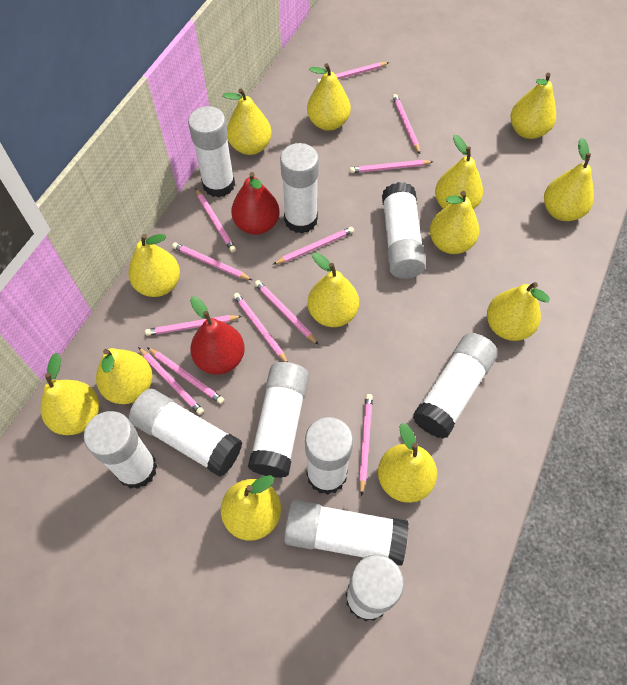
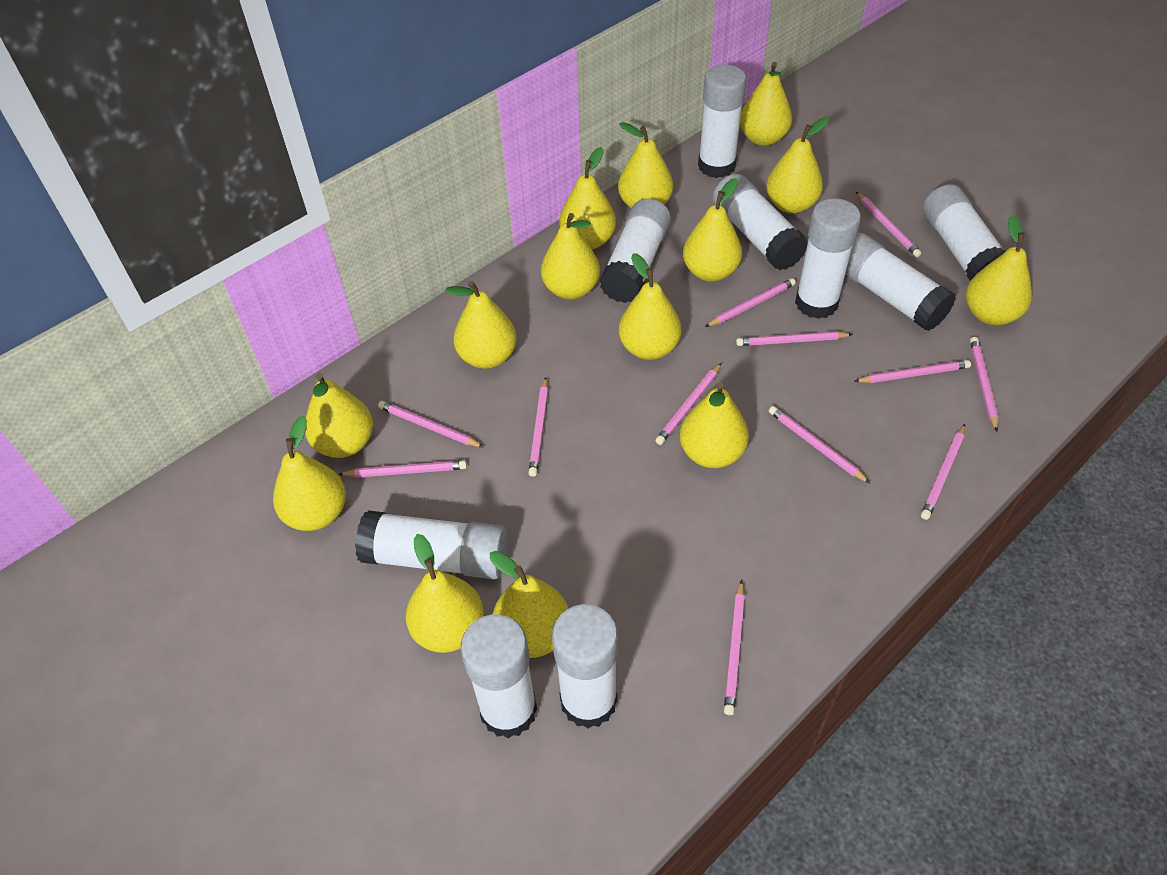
red pear: 2 -> 0
white glue stick: 10 -> 9
yellow pear: 13 -> 14

